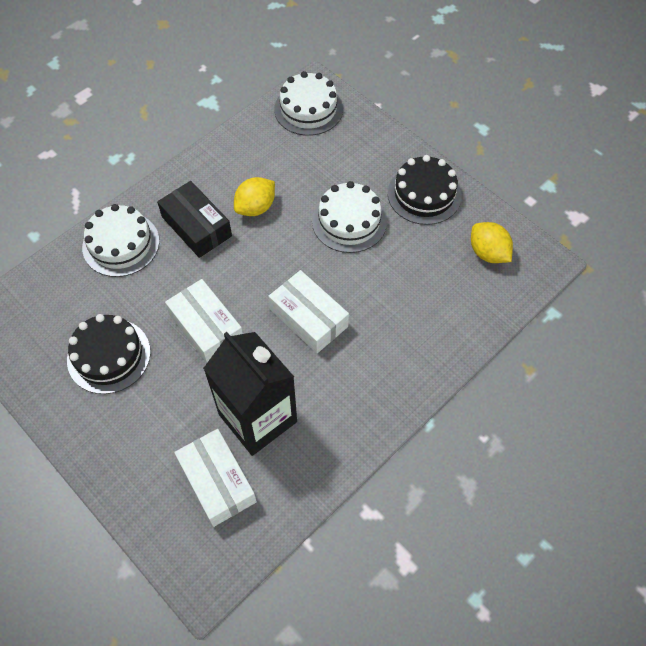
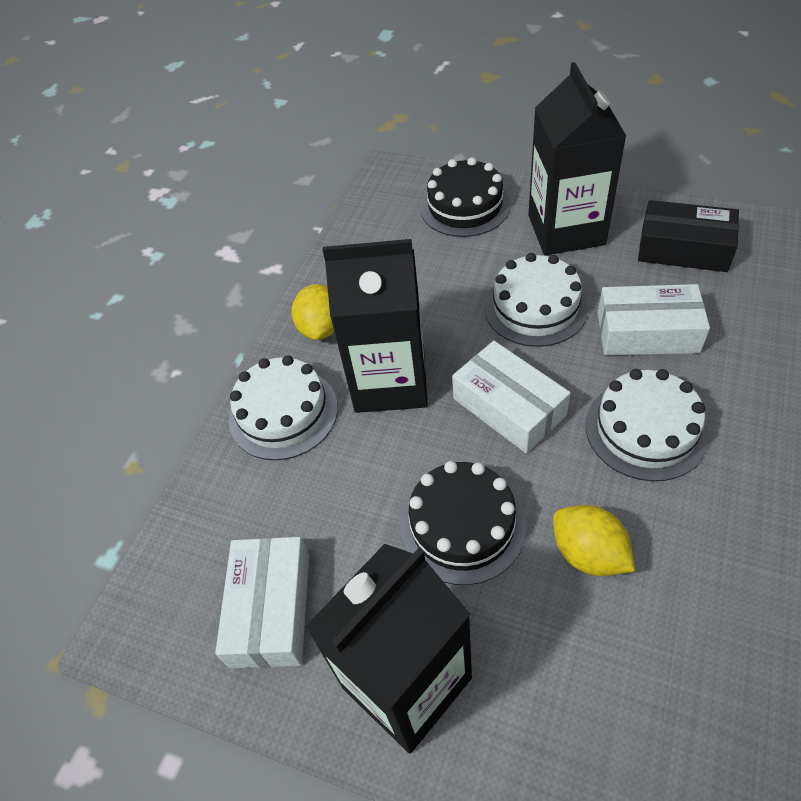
black carton: 1 -> 3

